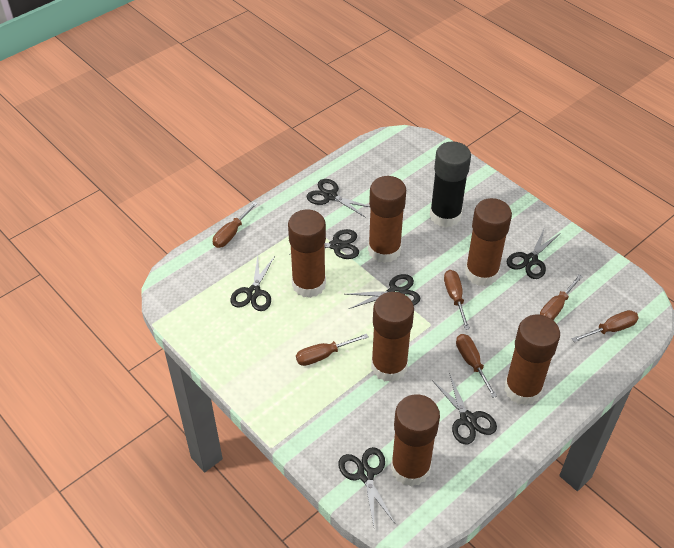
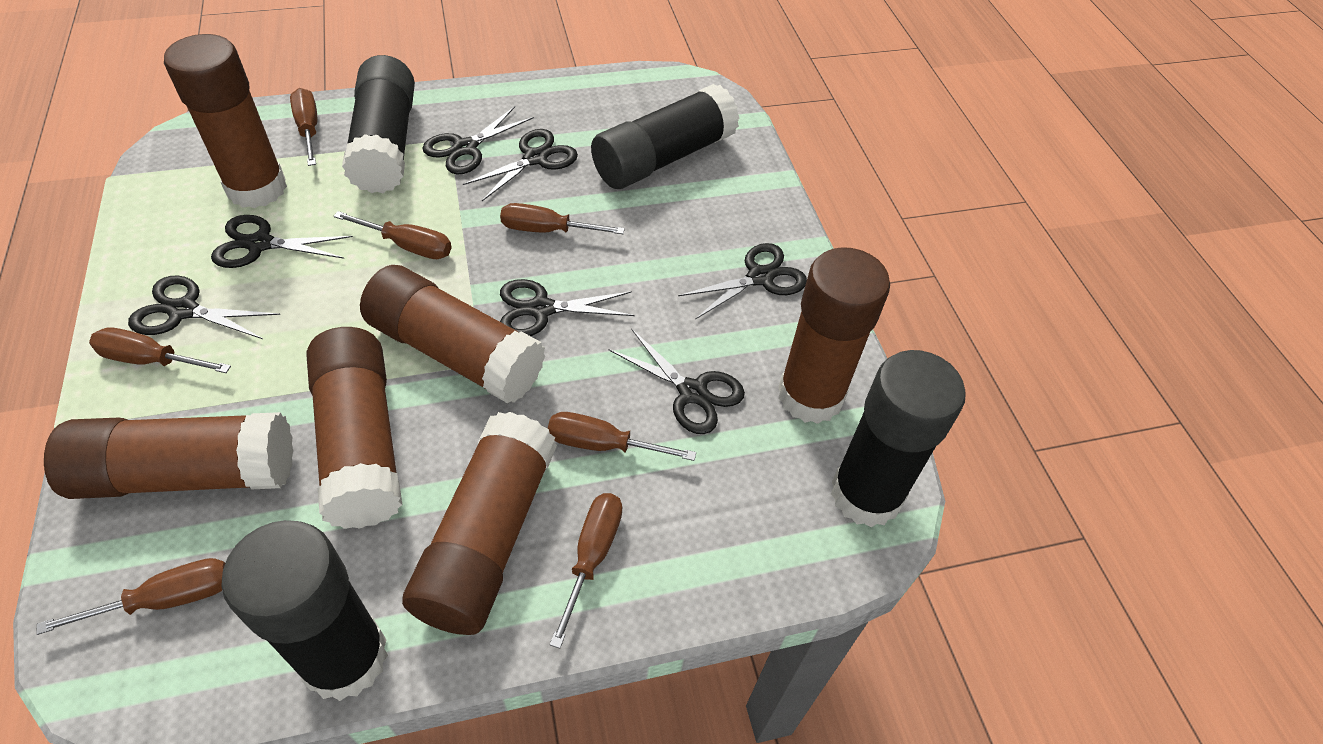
black glue stick: 1 -> 4
brown screwdriver: 6 -> 7

